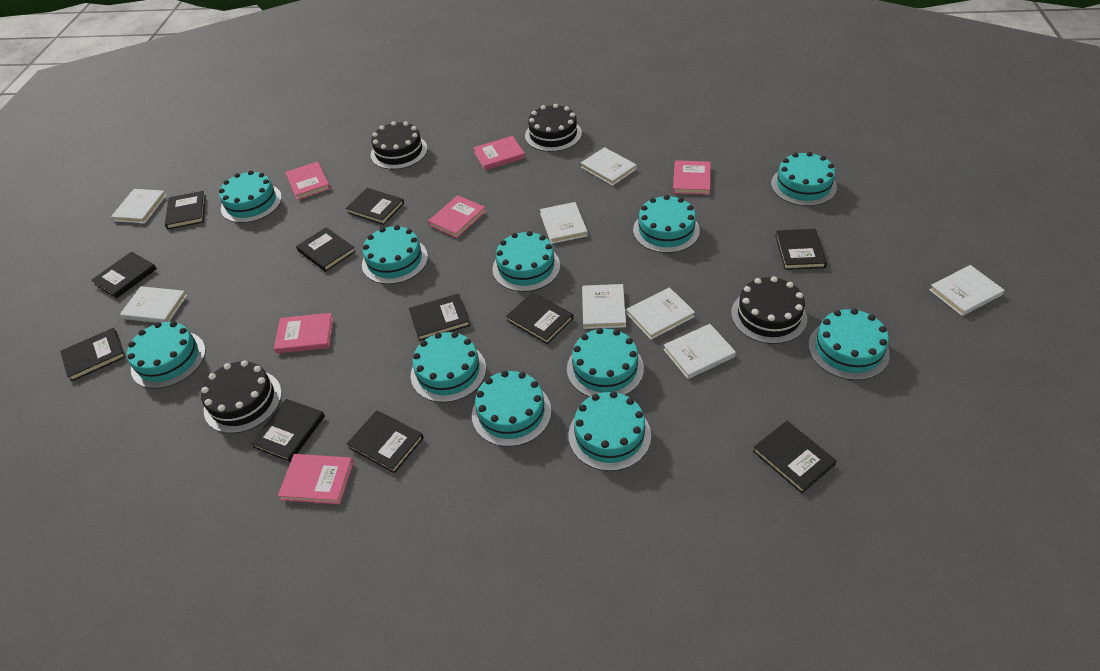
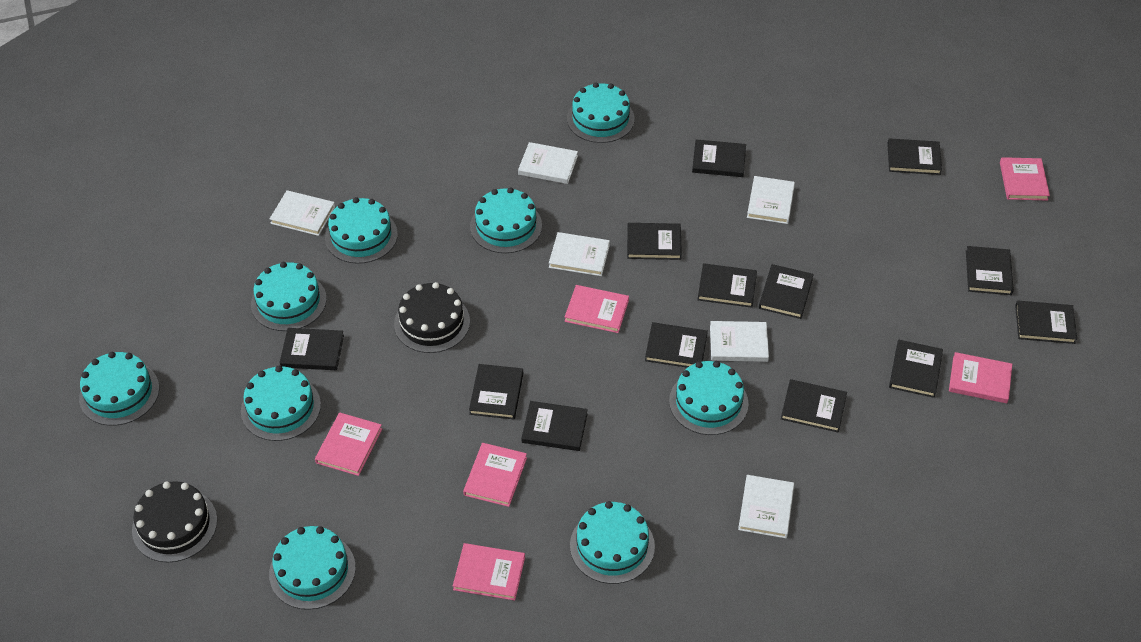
black book: 11 -> 13
black cake: 4 -> 2
turquoise cake: 11 -> 9
white book: 8 -> 6

